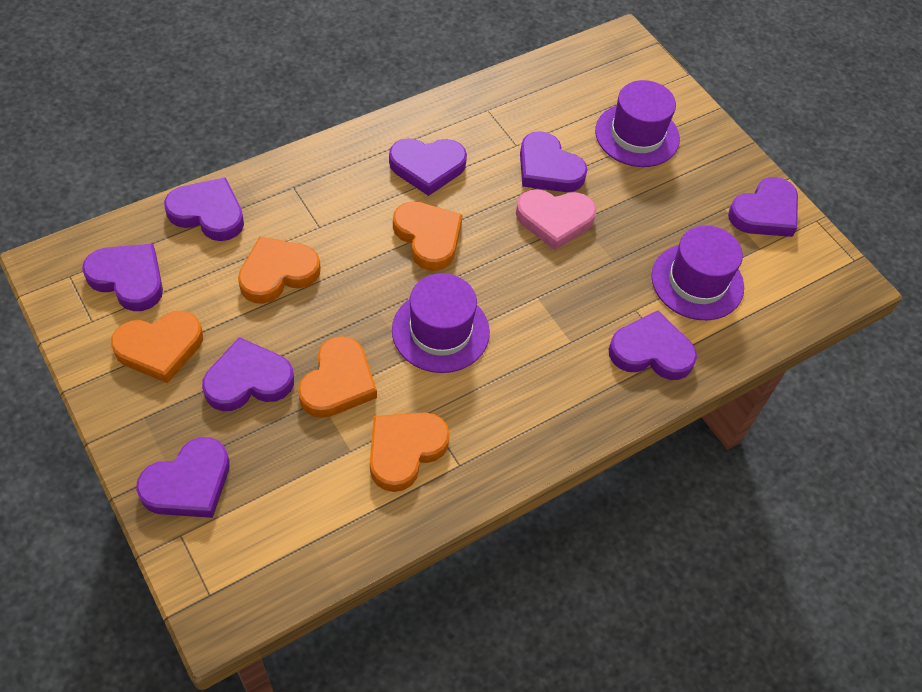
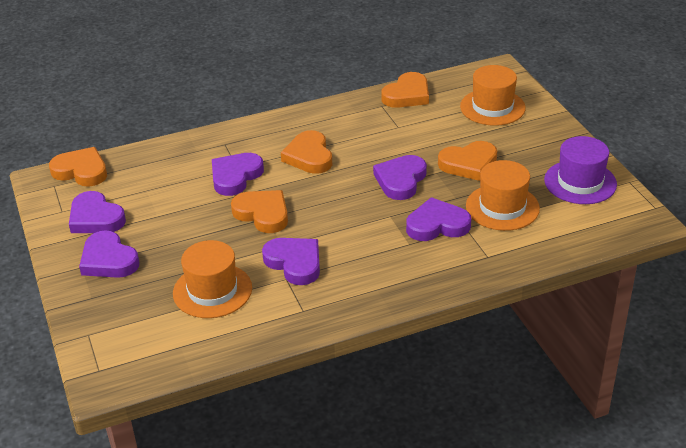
orange hat: 0 -> 3
pink heart: 1 -> 0
purple hat: 3 -> 1
purple heart: 8 -> 6

